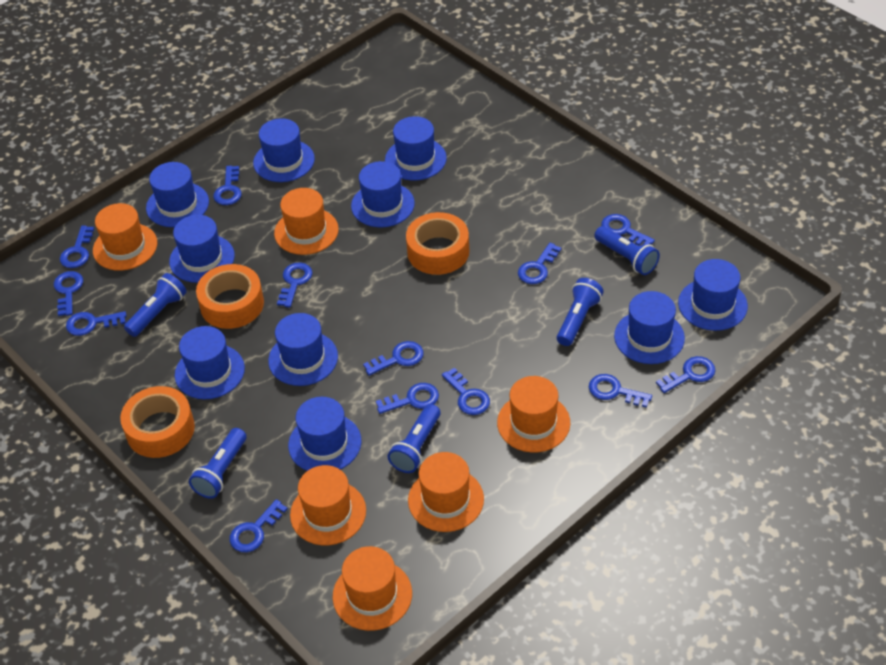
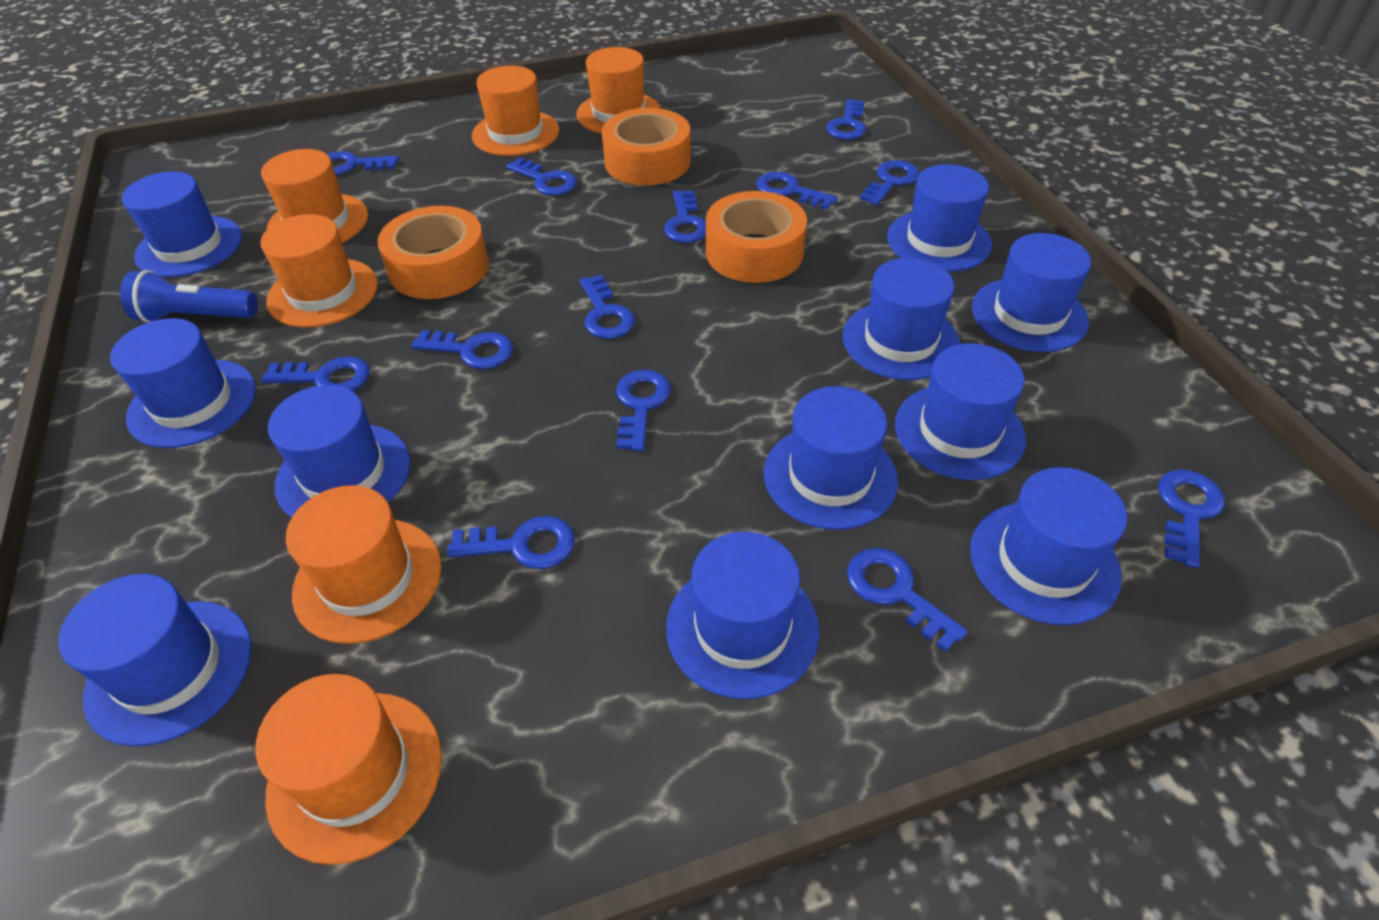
blue flashlight: 5 -> 1
blue hat: 10 -> 11

